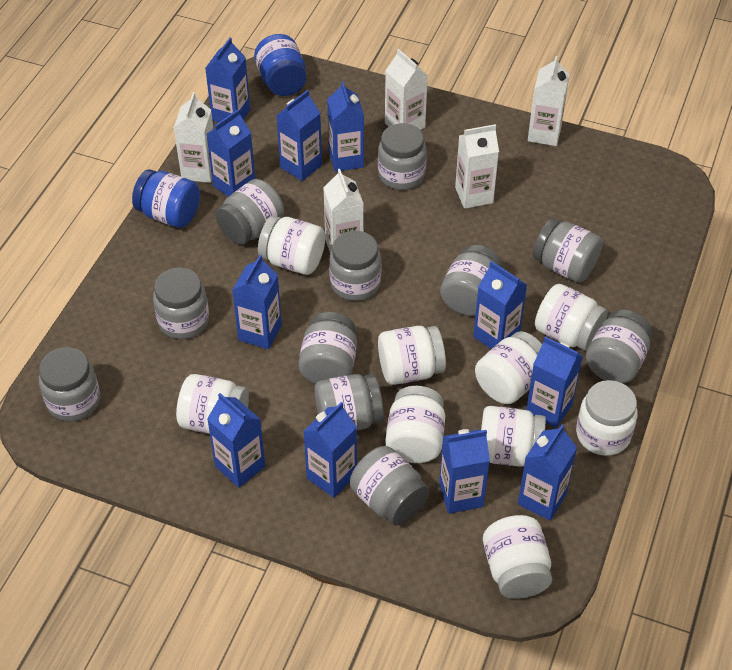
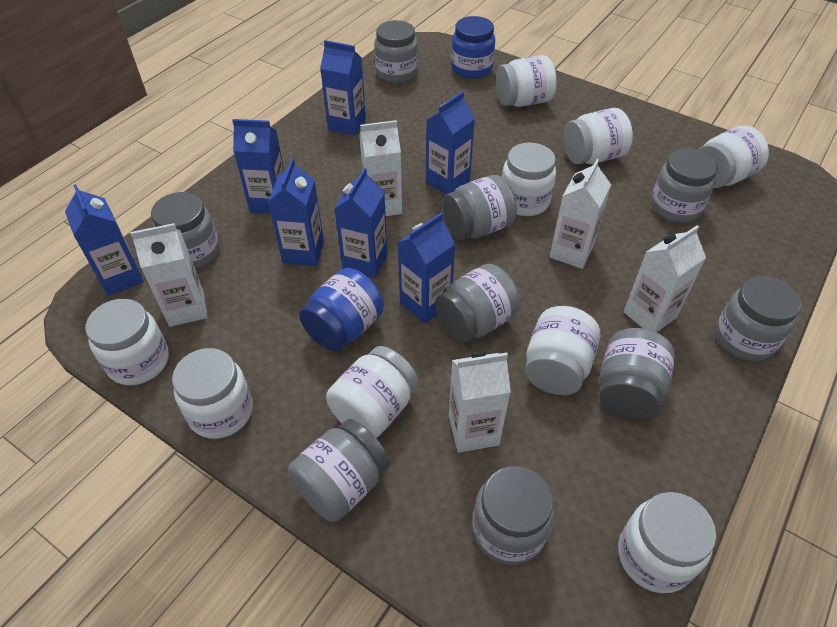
blue carton: 11 -> 7
grey jar: 11 -> 9

